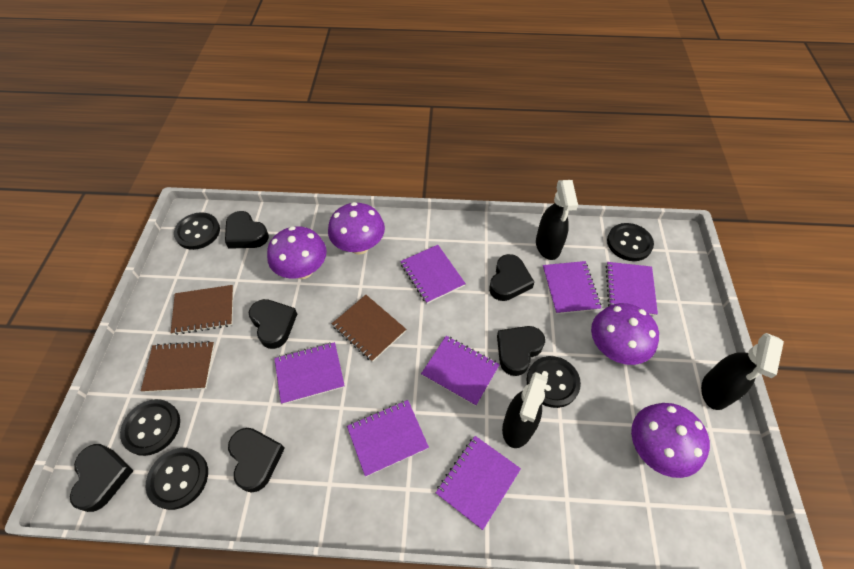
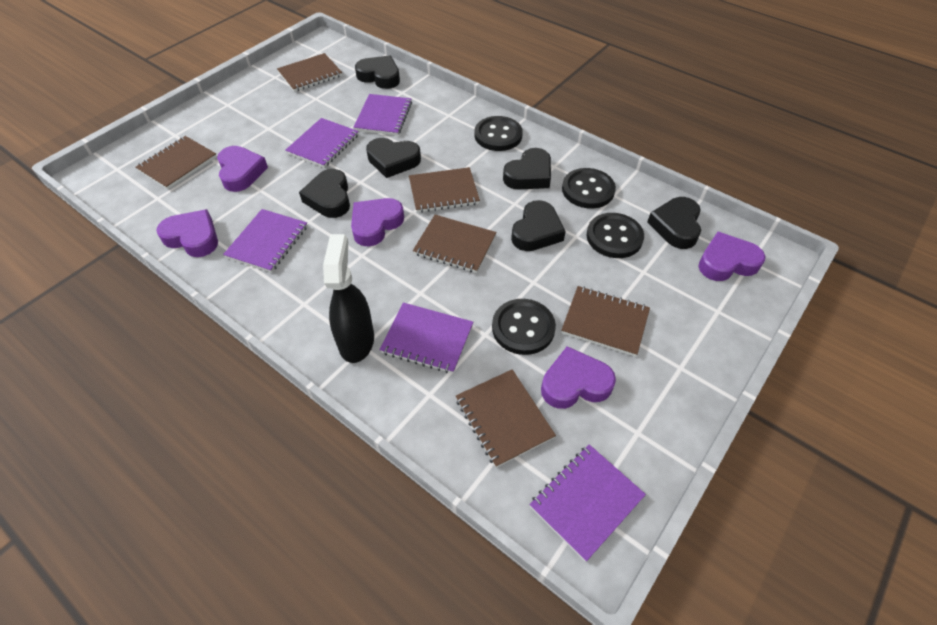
black button: 5 -> 4
black spray bottle: 3 -> 1
brown notebook: 3 -> 6
purple heart: 0 -> 5
purple mushroom: 4 -> 0
purple notebook: 7 -> 5

